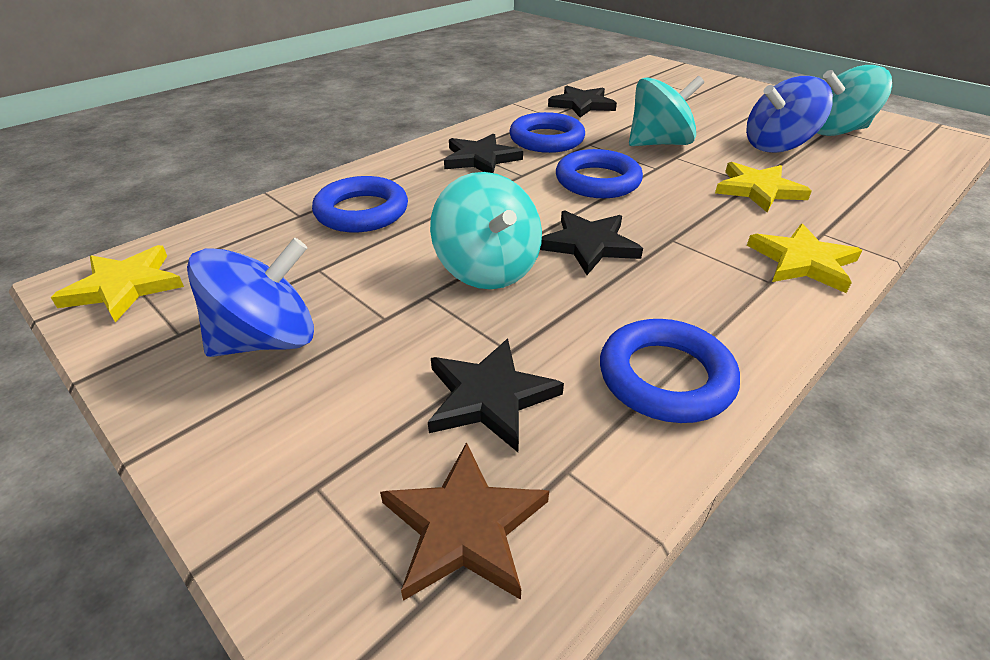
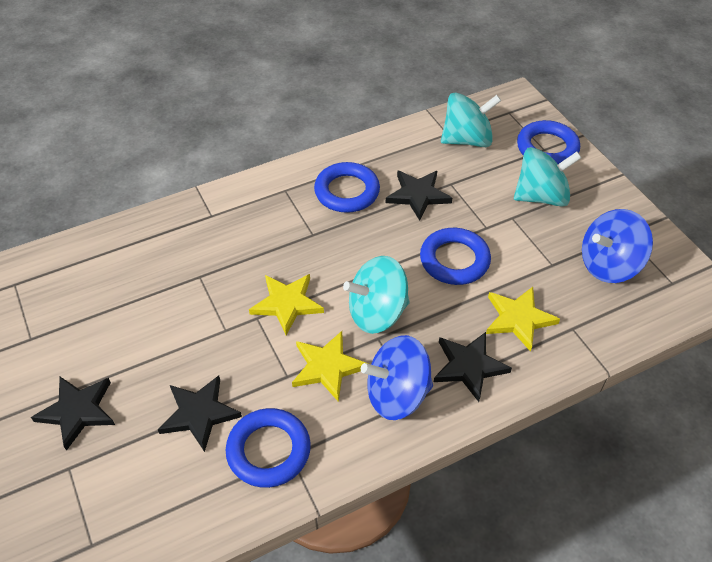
brown star: 1 -> 0

